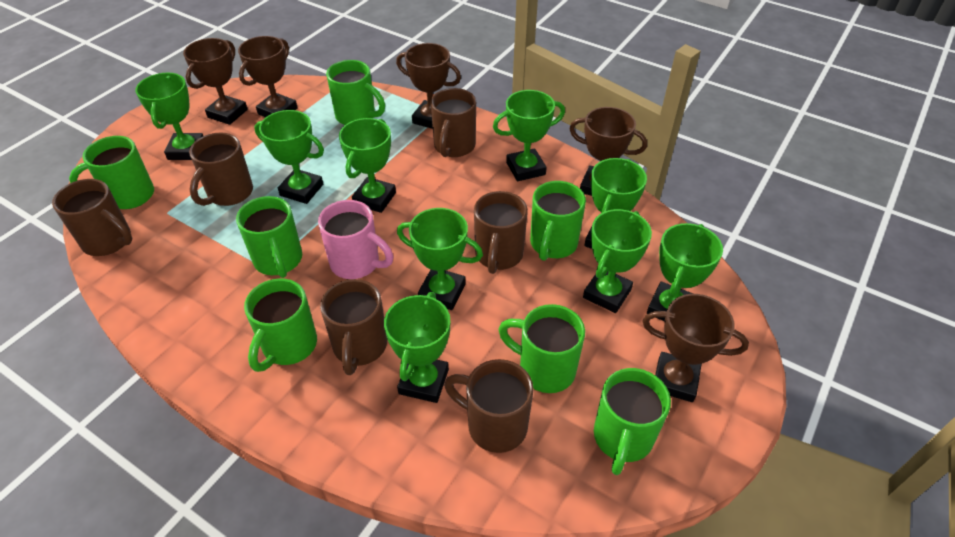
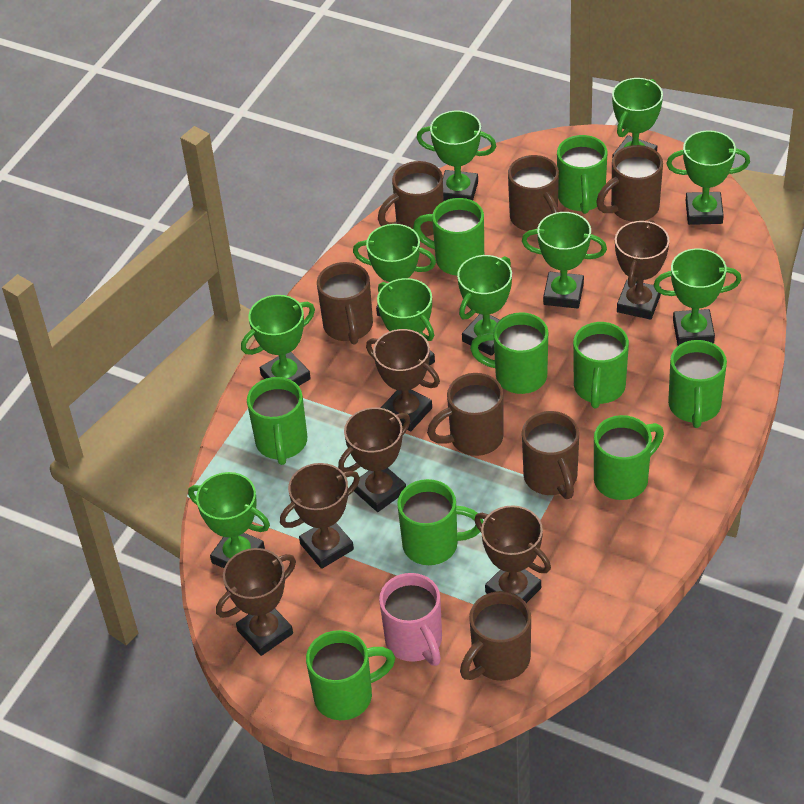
brown mug: 6 -> 7
brown trophy: 5 -> 6
green mug: 7 -> 9
green trophy: 9 -> 10

